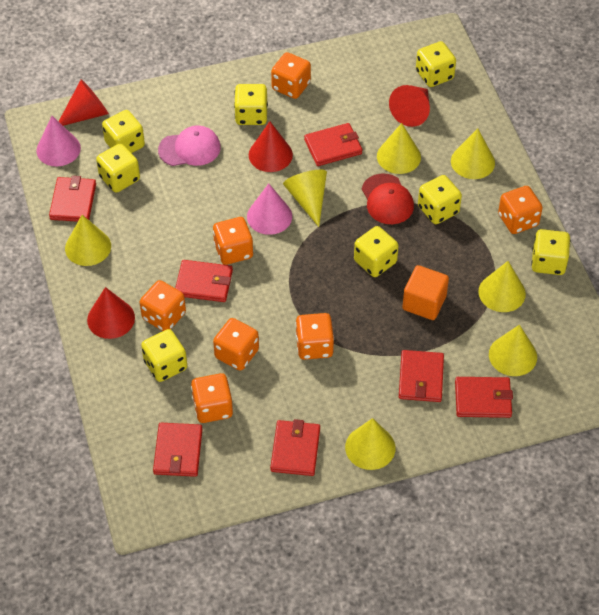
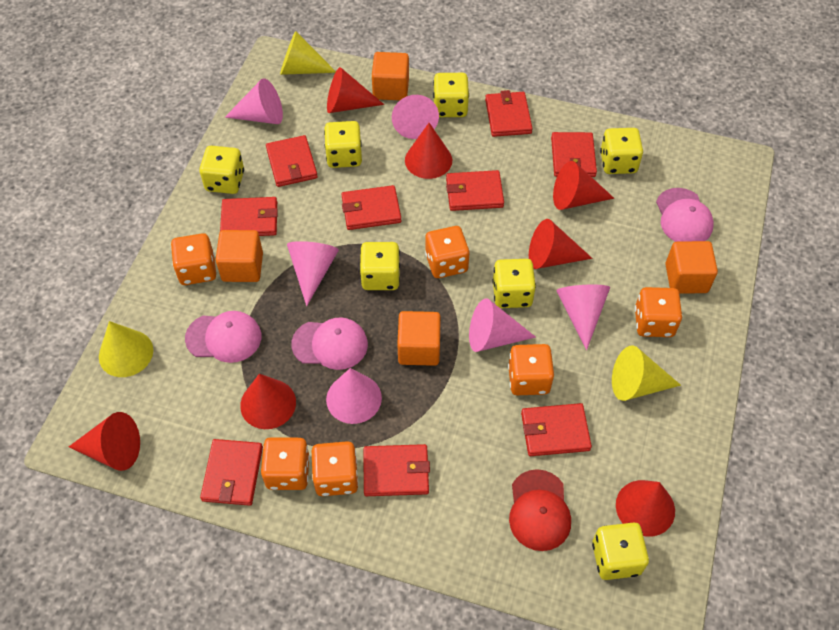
orange cube: 1 -> 4
orange dice: 7 -> 6
pink cap: 1 -> 3
pink cone: 2 -> 6
red cone: 4 -> 7
red wallet: 7 -> 9
yellow cone: 7 -> 3
yellow dice: 8 -> 7

